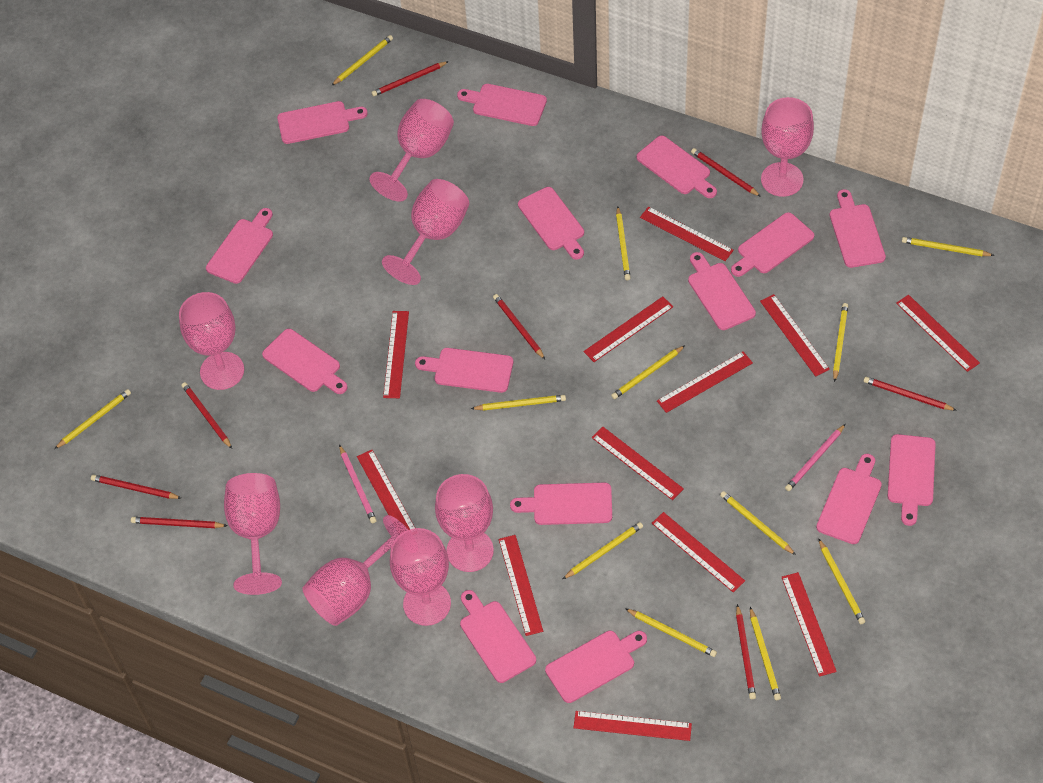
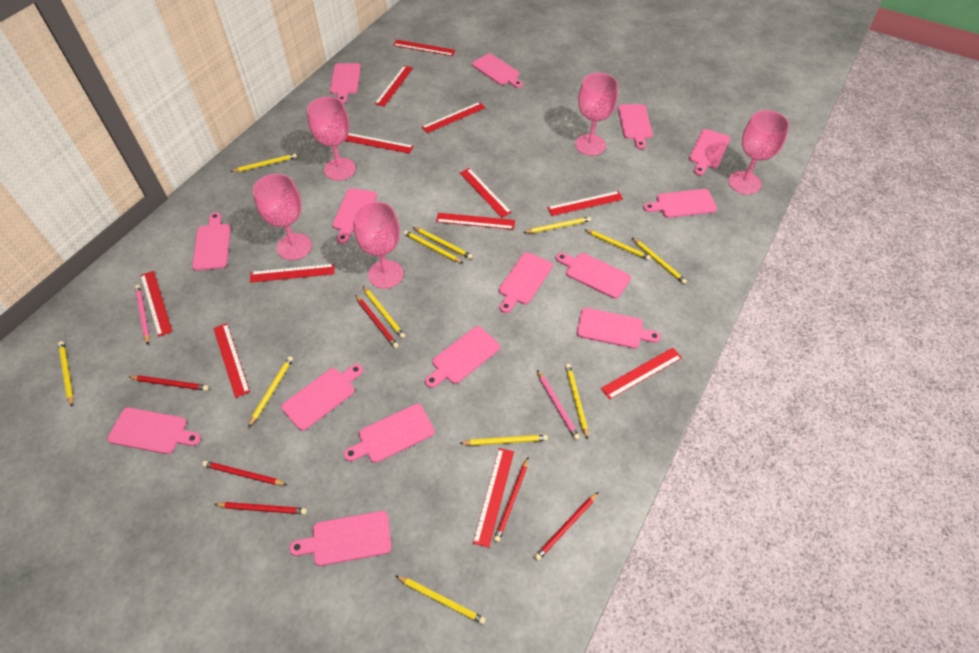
pink goblet: 8 -> 5
red pencil: 8 -> 6

